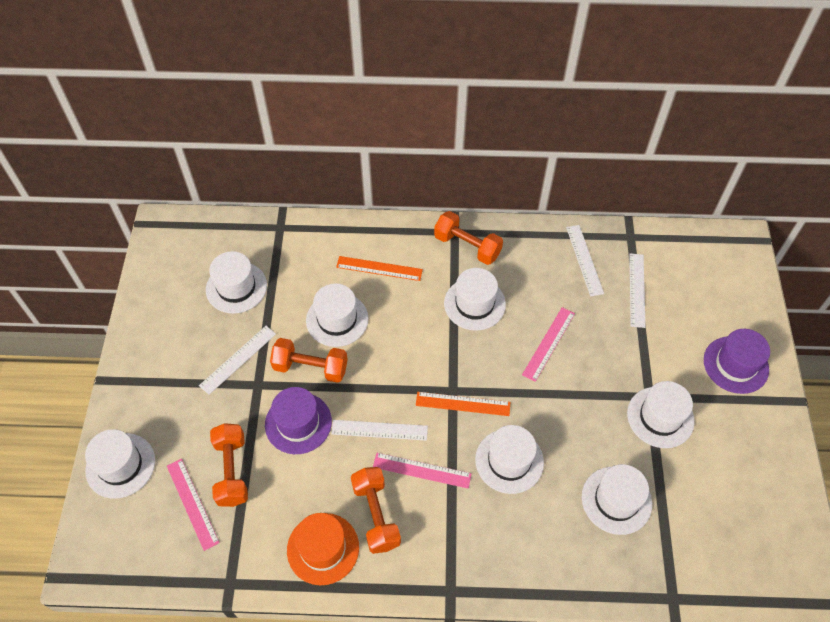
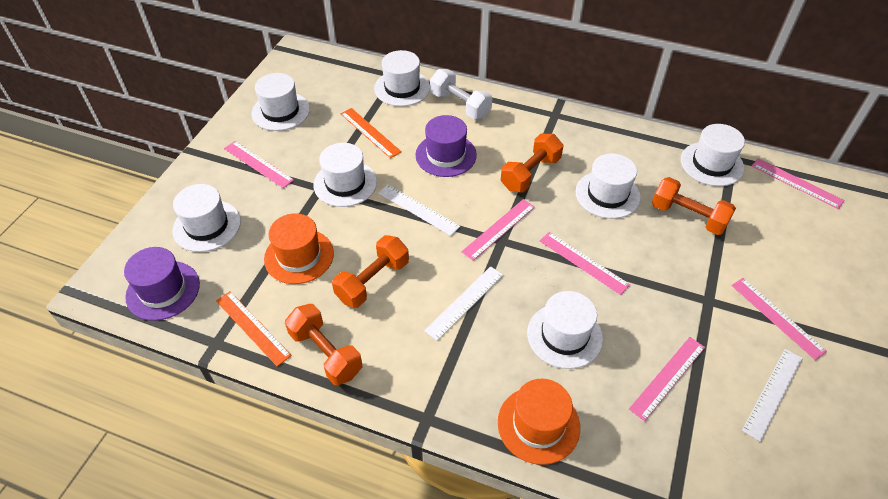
orange hat: 1 -> 2
pink ruler: 3 -> 6
white dumbbell: 0 -> 1
white ruler: 4 -> 3

